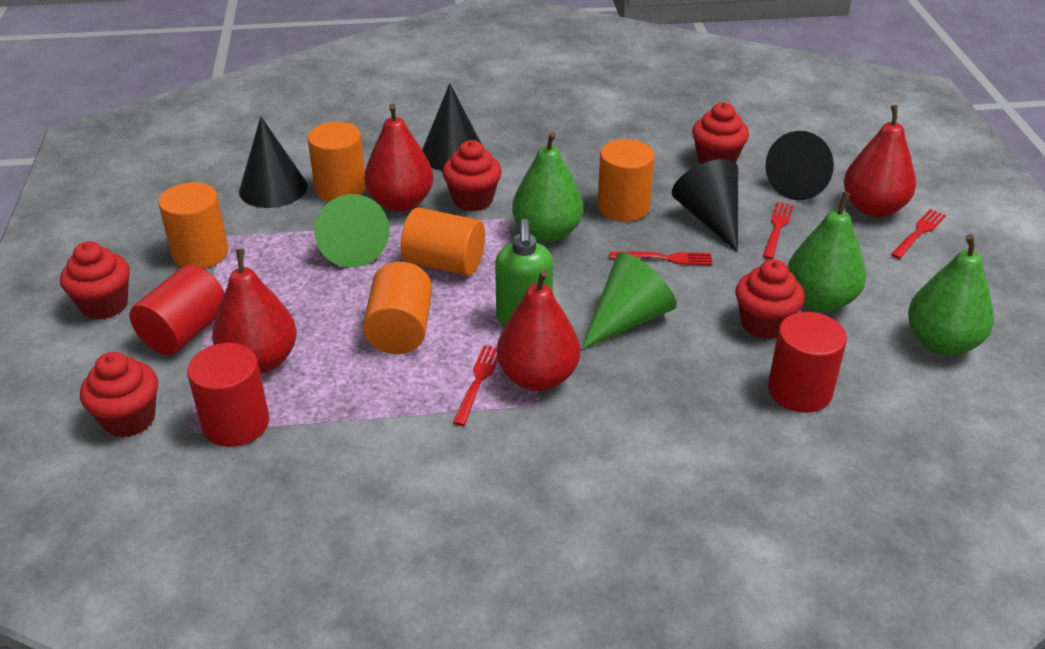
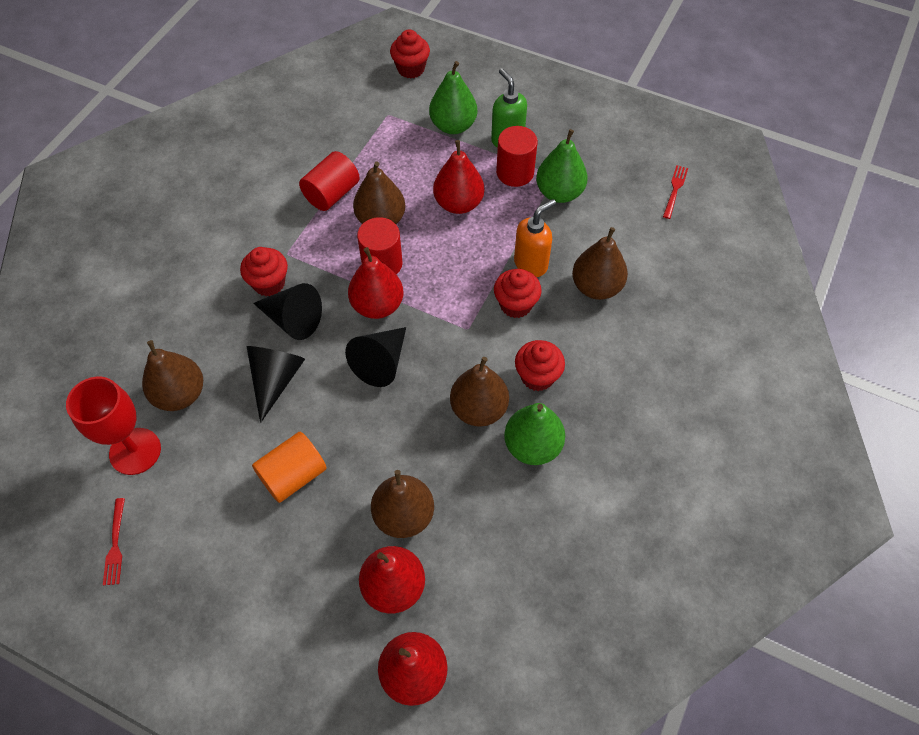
black cone: 4 -> 3
brown pear: 0 -> 5
green cone: 2 -> 0
orange cylinder: 5 -> 1
orange soap dispenser: 0 -> 1
red cupcake: 5 -> 4
red fork: 4 -> 2
red goblet: 0 -> 1

